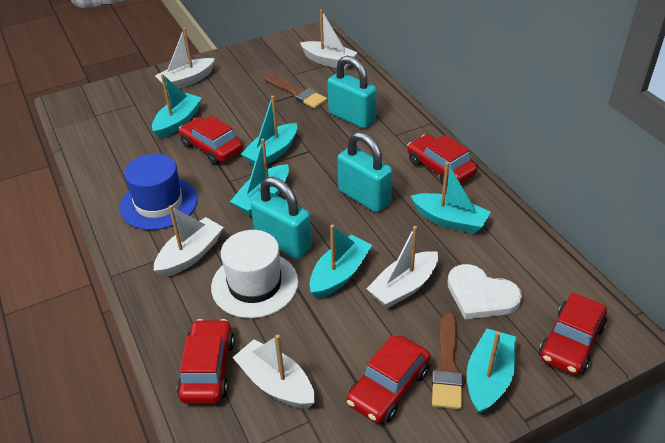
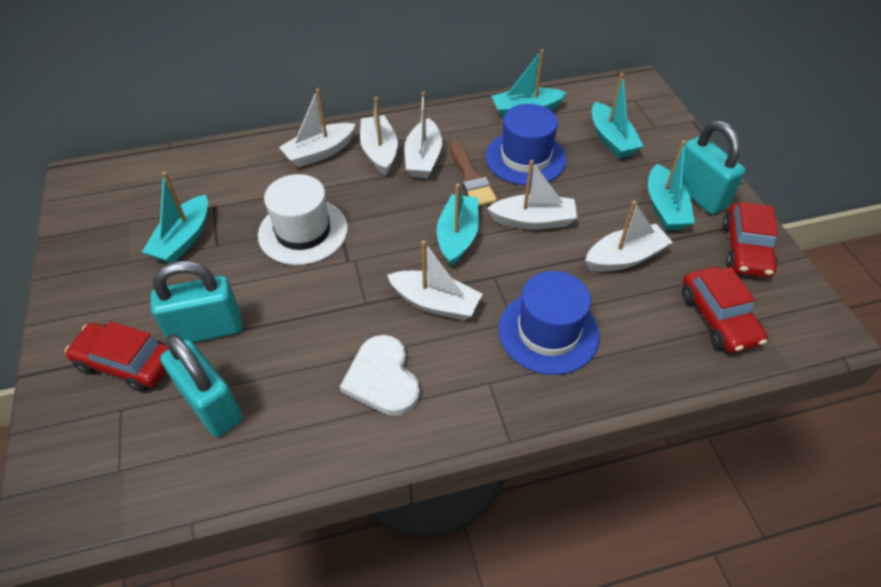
blue hat: 1 -> 2
brown brush: 2 -> 1
red car: 5 -> 3
turquoise boat: 6 -> 5
white boat: 5 -> 6

